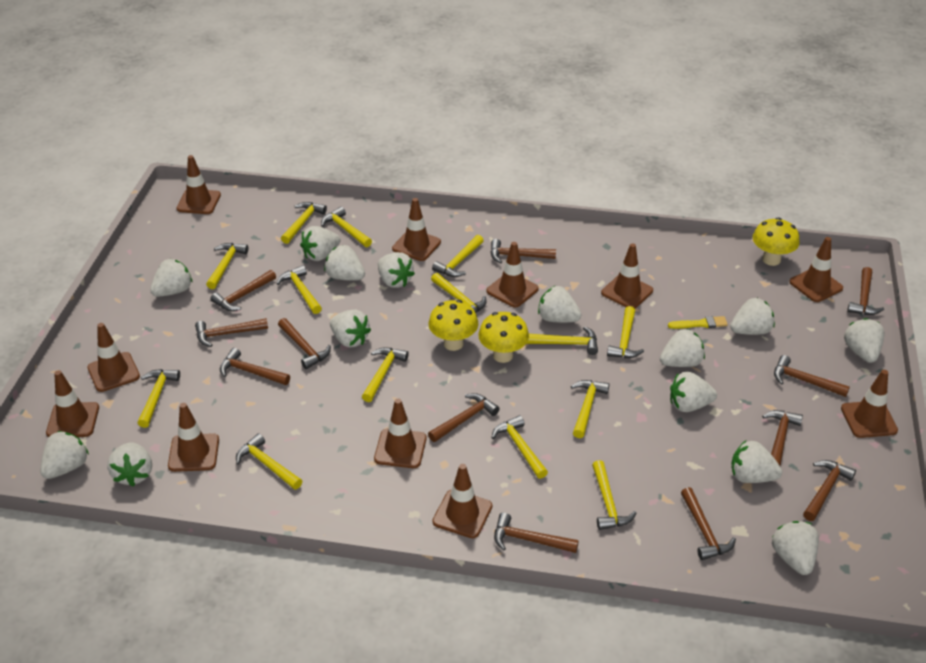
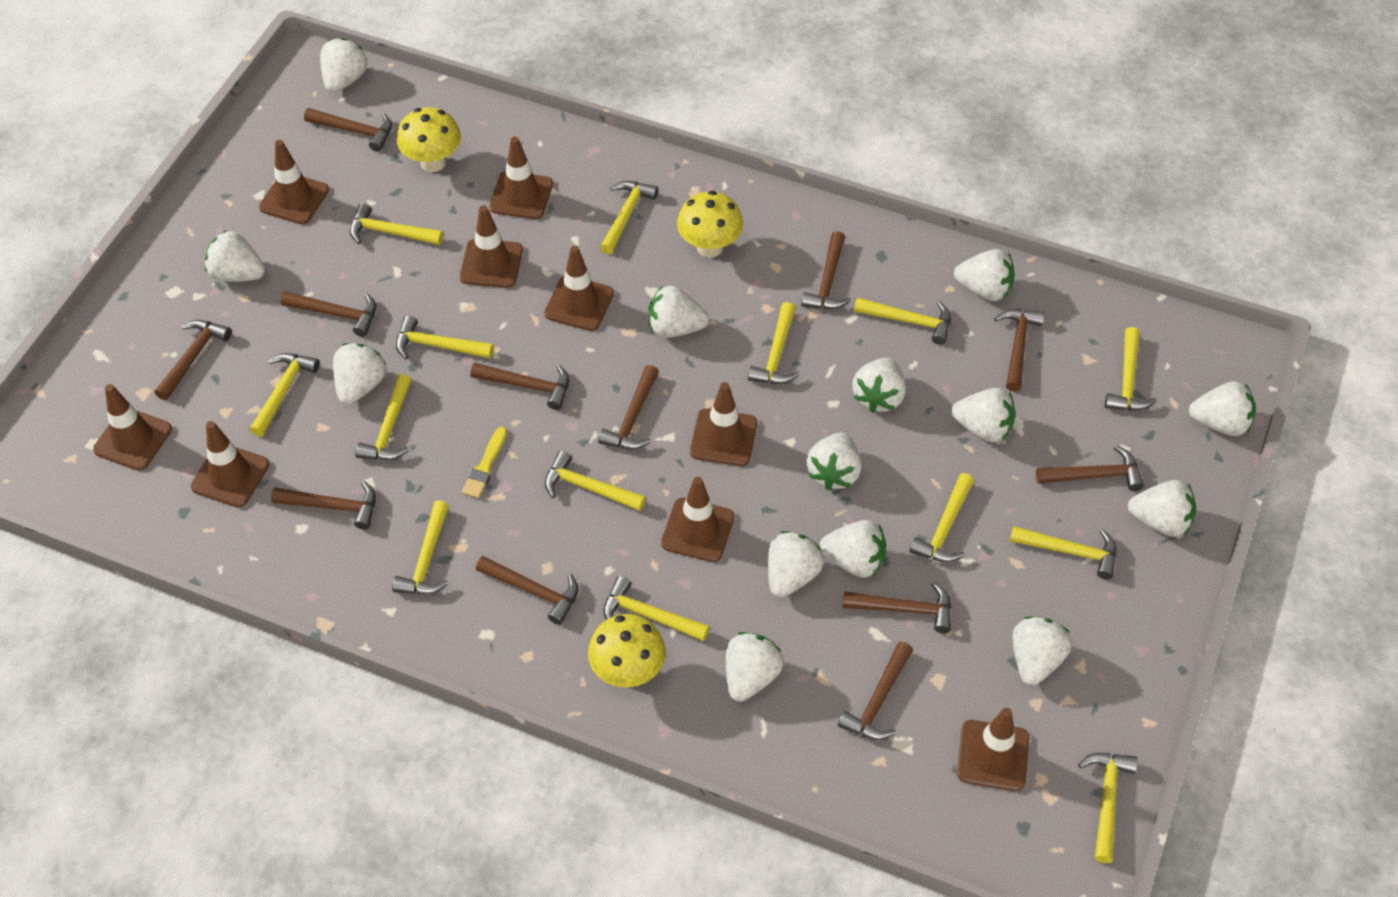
brown traffic cone: 11 -> 9

